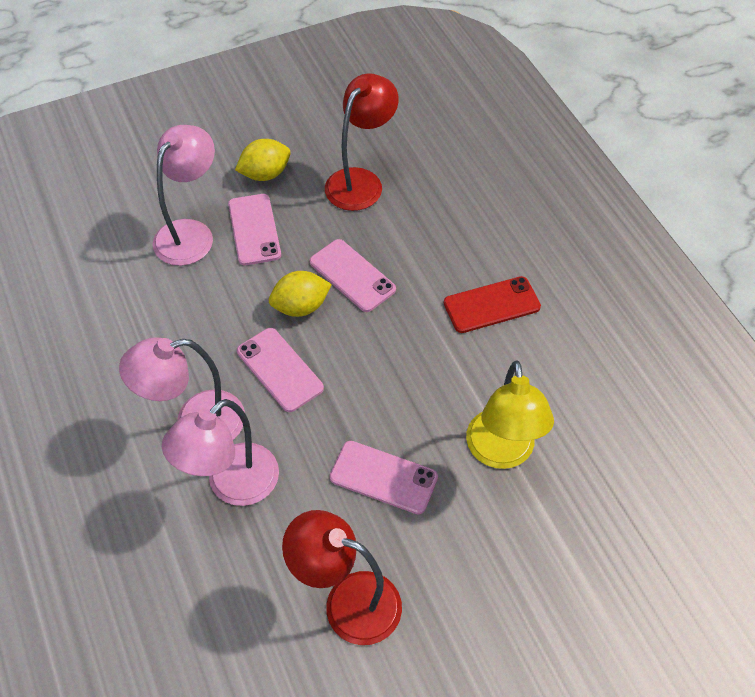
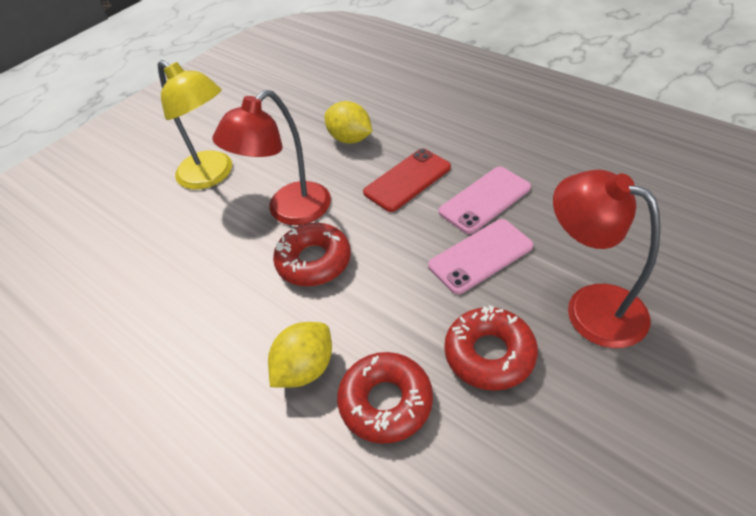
pink lamp: 3 -> 0
pink phone: 4 -> 2
red donut: 0 -> 3

